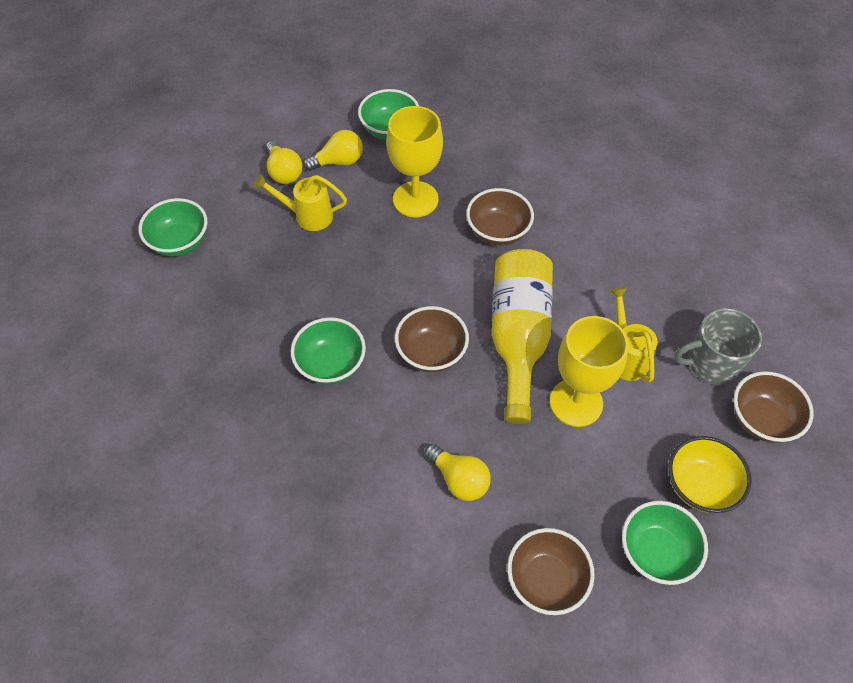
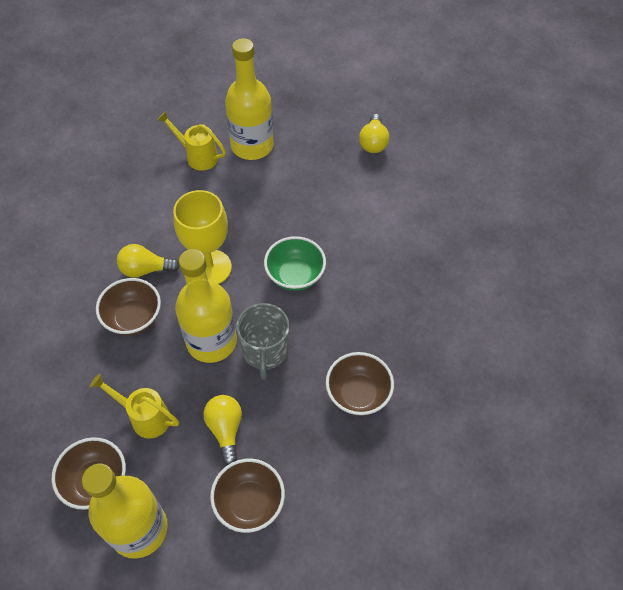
green bowl: 4 -> 1
yellow bottle: 1 -> 3
yellow bowl: 1 -> 0
yellow goblet: 2 -> 1

